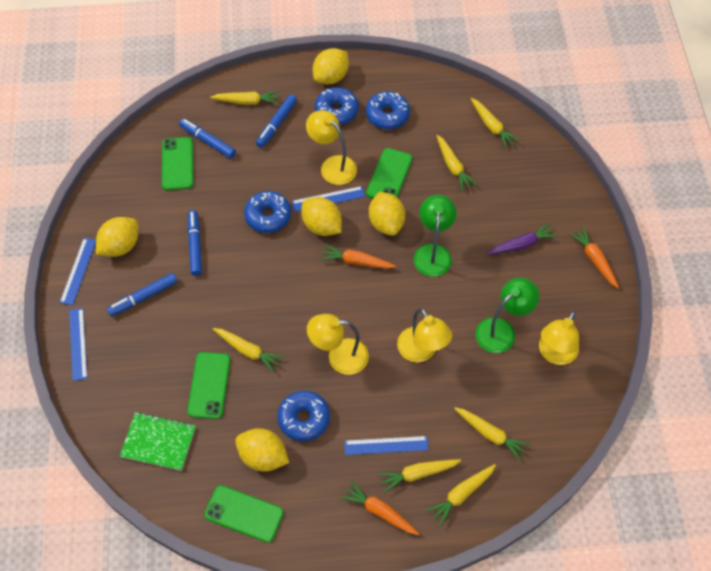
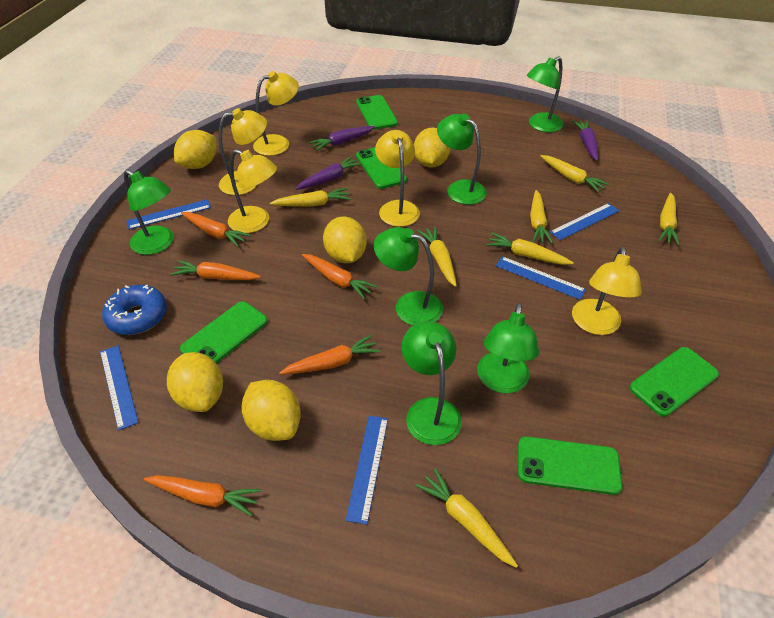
blue donut: 4 -> 1
blue marker: 4 -> 0
blue ruler: 4 -> 5
green lamp: 2 -> 6
green notebook: 1 -> 0
green phone: 4 -> 5
orange carrot: 3 -> 5
purple carrot: 1 -> 3
yellow lamp: 4 -> 5

